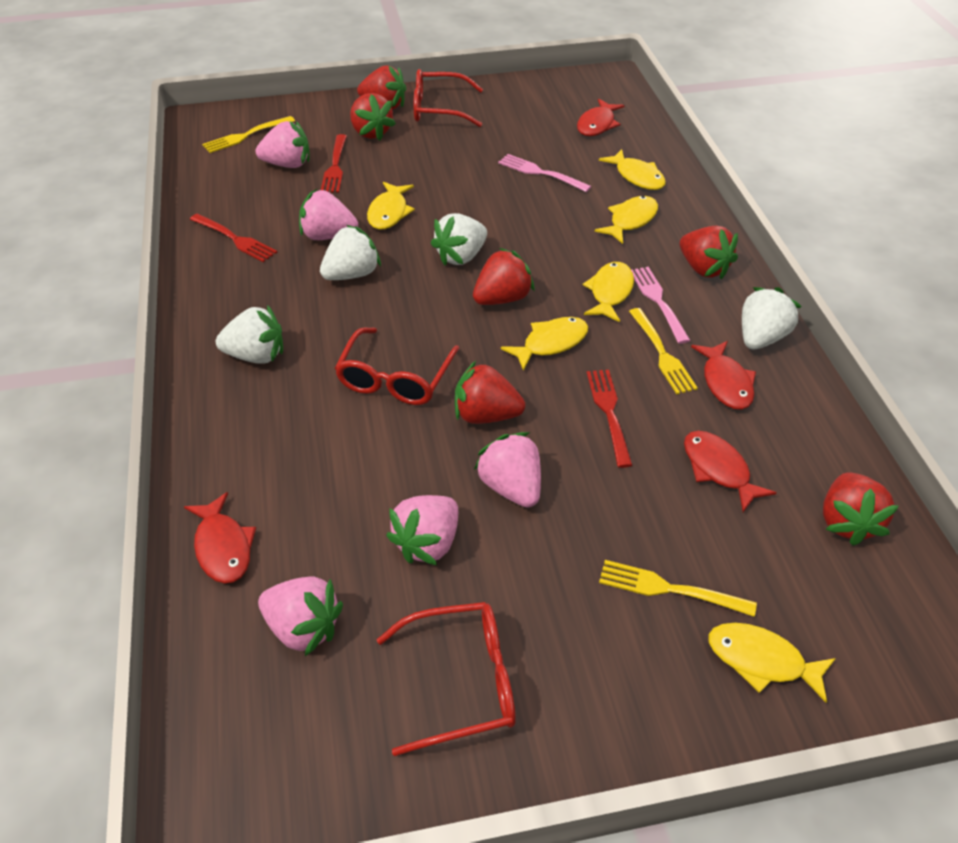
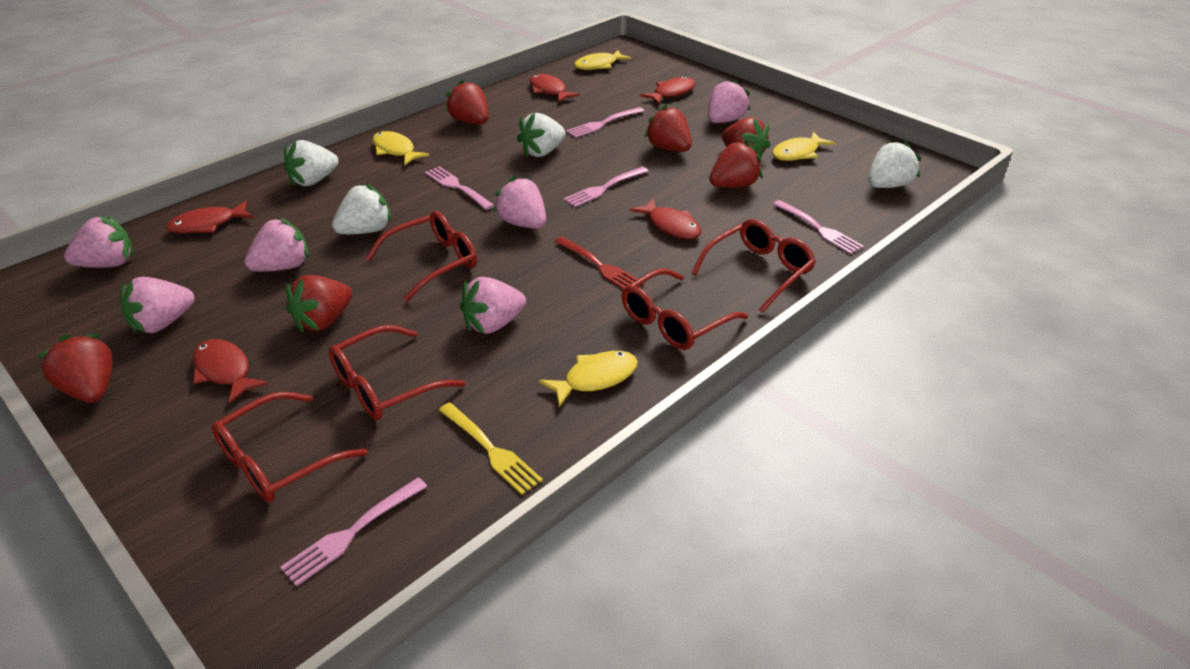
pink fork: 2 -> 5
pink strawberry: 5 -> 6
red fish: 4 -> 5
red fork: 3 -> 1
red glasses: 3 -> 5
yellow fish: 6 -> 4
yellow fork: 3 -> 1

